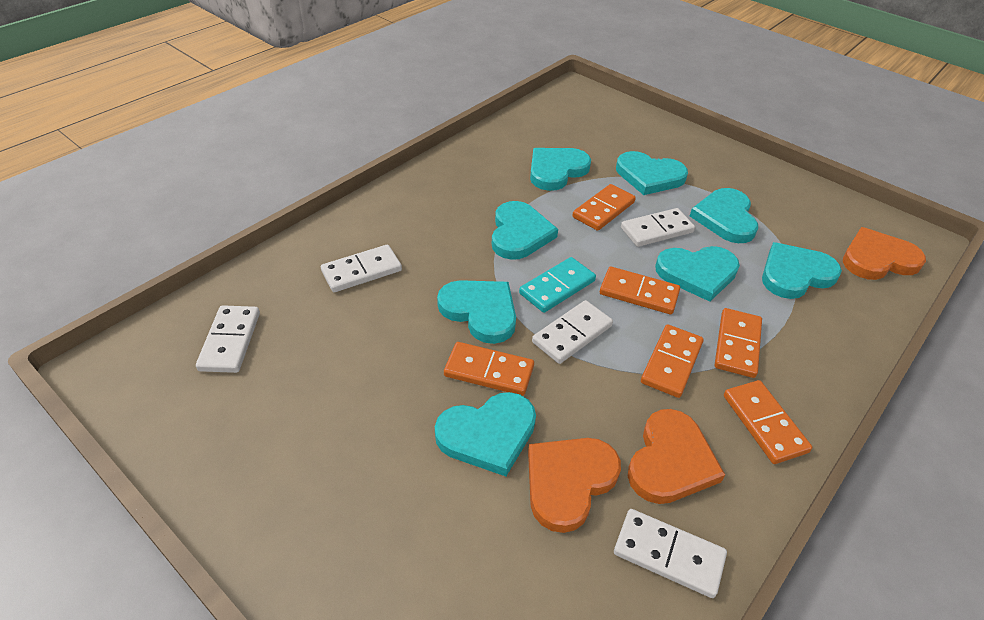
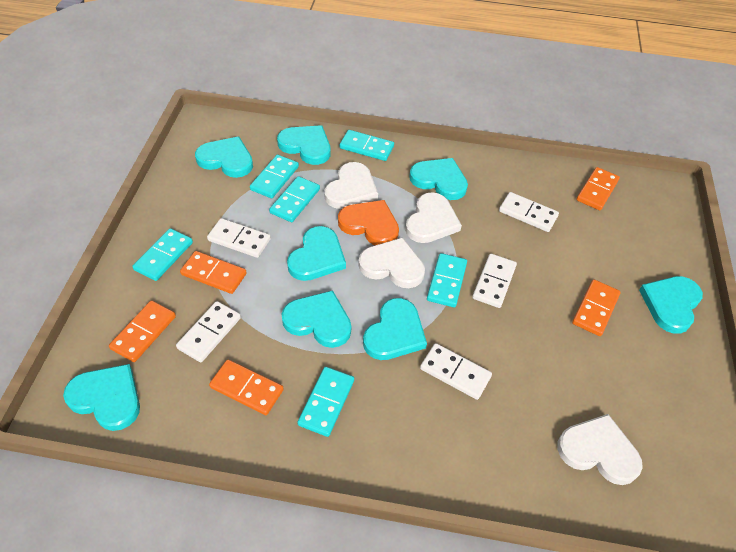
orange domino: 6 -> 5
orange heart: 3 -> 1
turquoise domino: 1 -> 6
white heart: 0 -> 4

